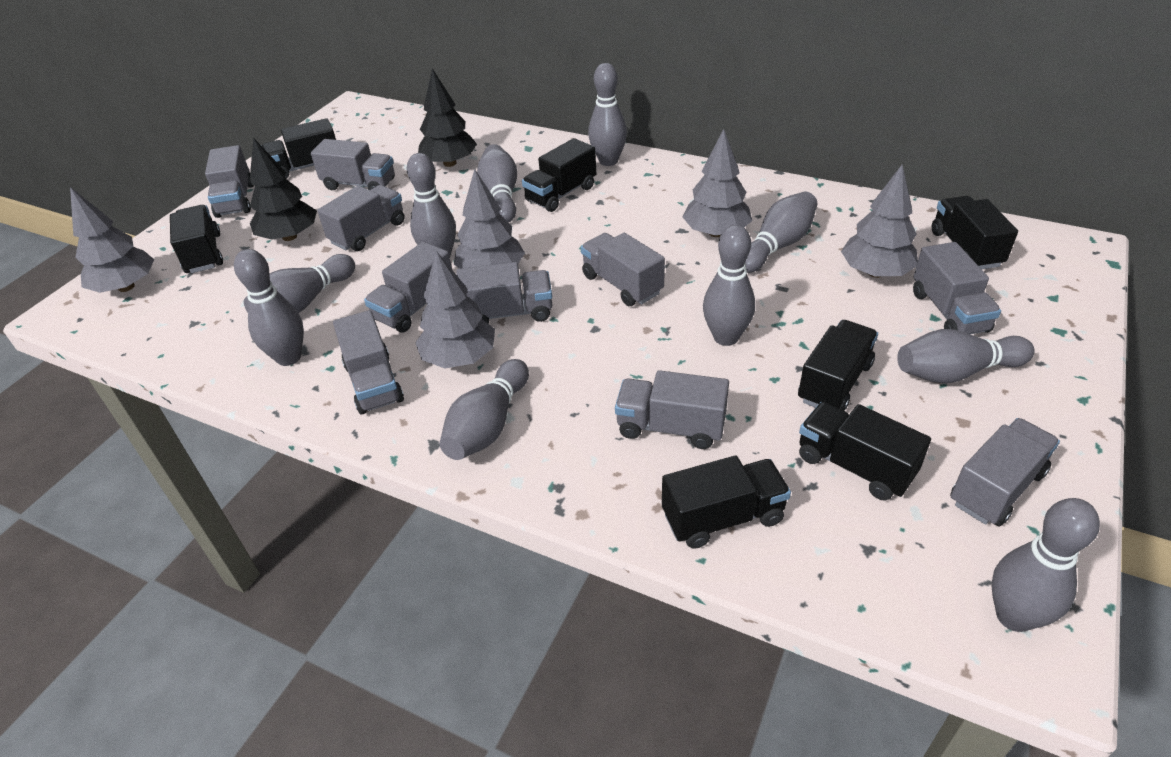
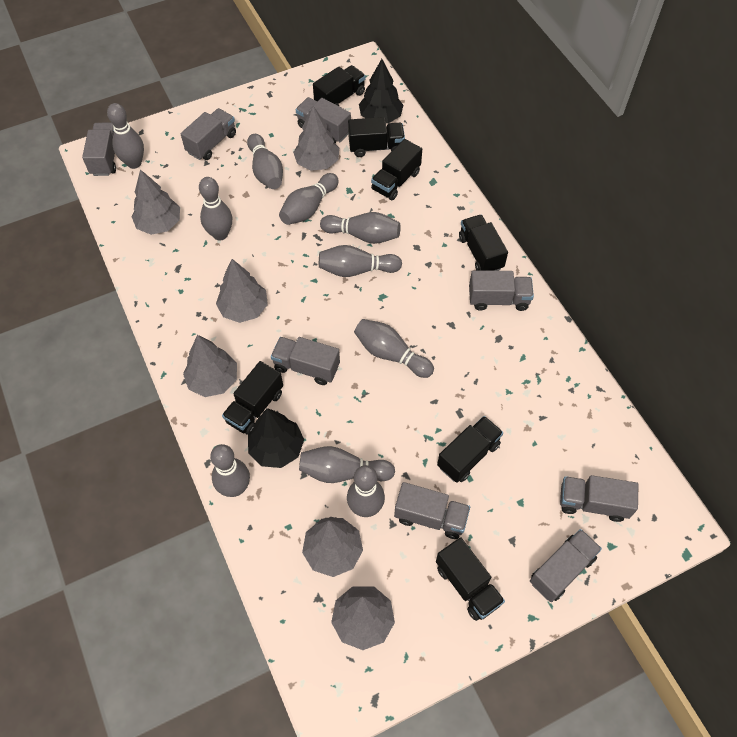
grey tree: 5 -> 6
grey truck: 10 -> 8

